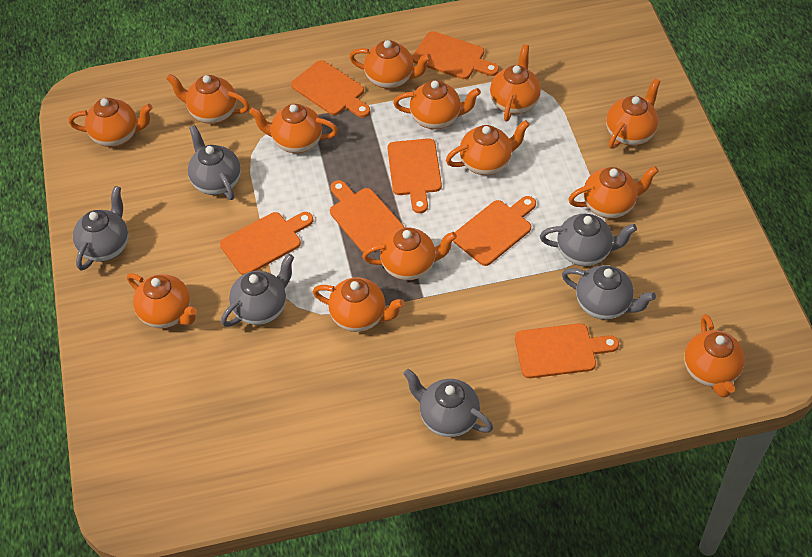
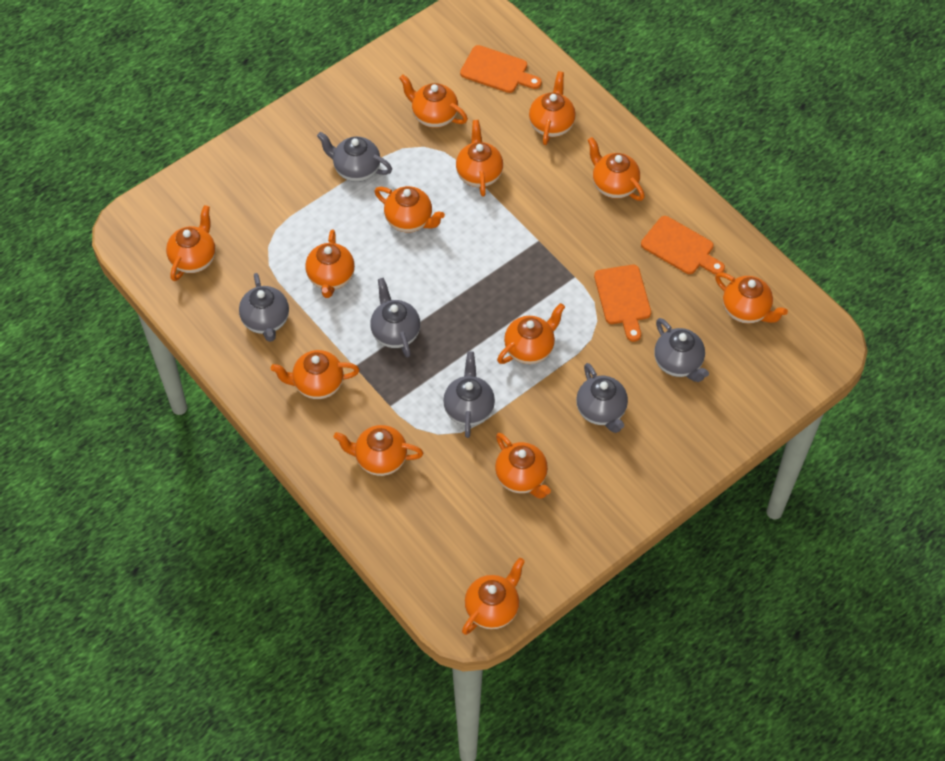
orange cutting board: 7 -> 3

